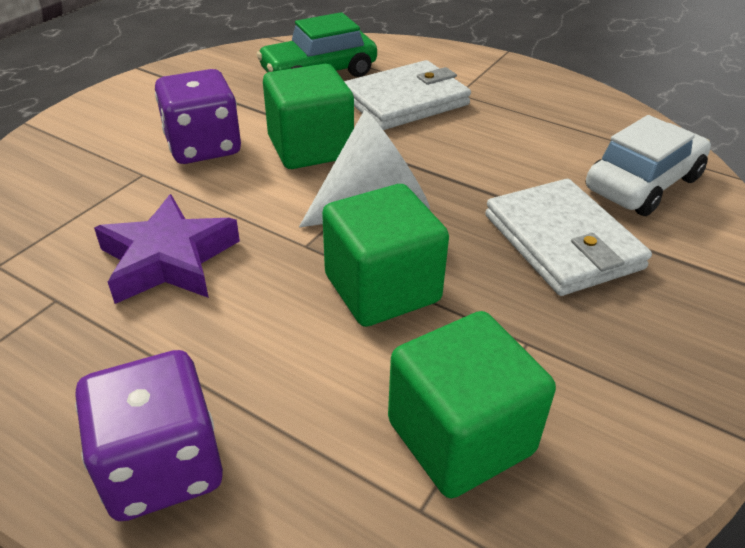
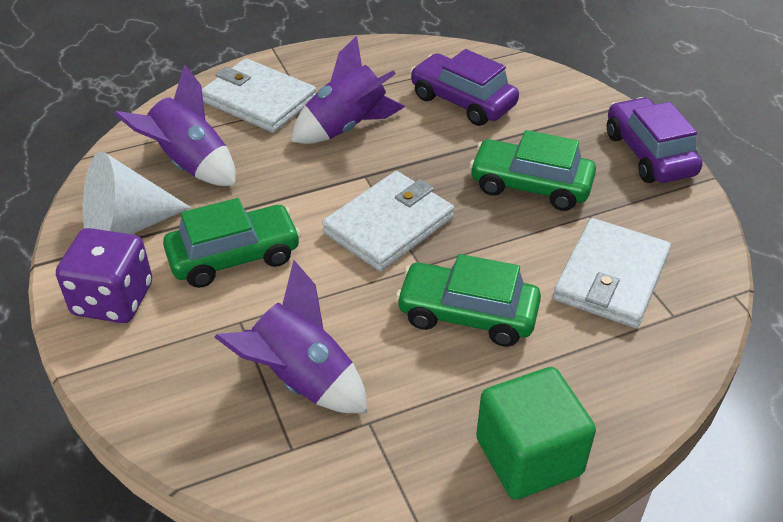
green car: 1 -> 3
green cube: 3 -> 1
purple car: 0 -> 2
purple dice: 2 -> 1
purple rocket: 0 -> 3
purple star: 1 -> 0
white car: 1 -> 0
white wallet: 2 -> 3

